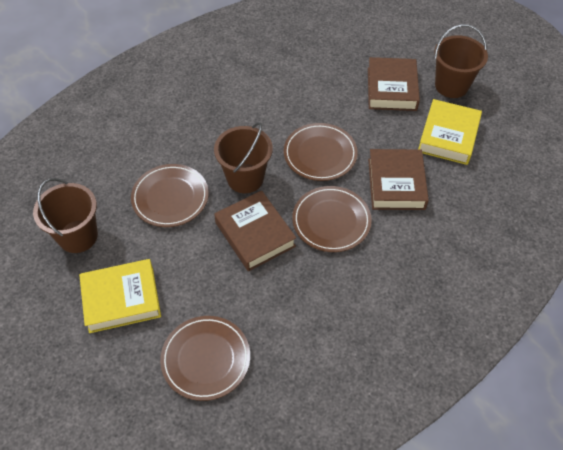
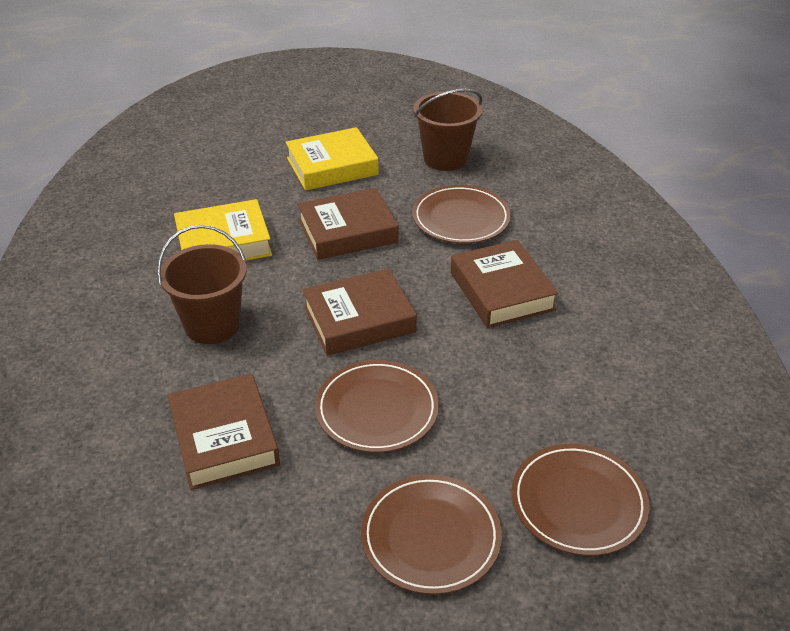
brown book: 3 -> 4
brown bucket: 3 -> 2

